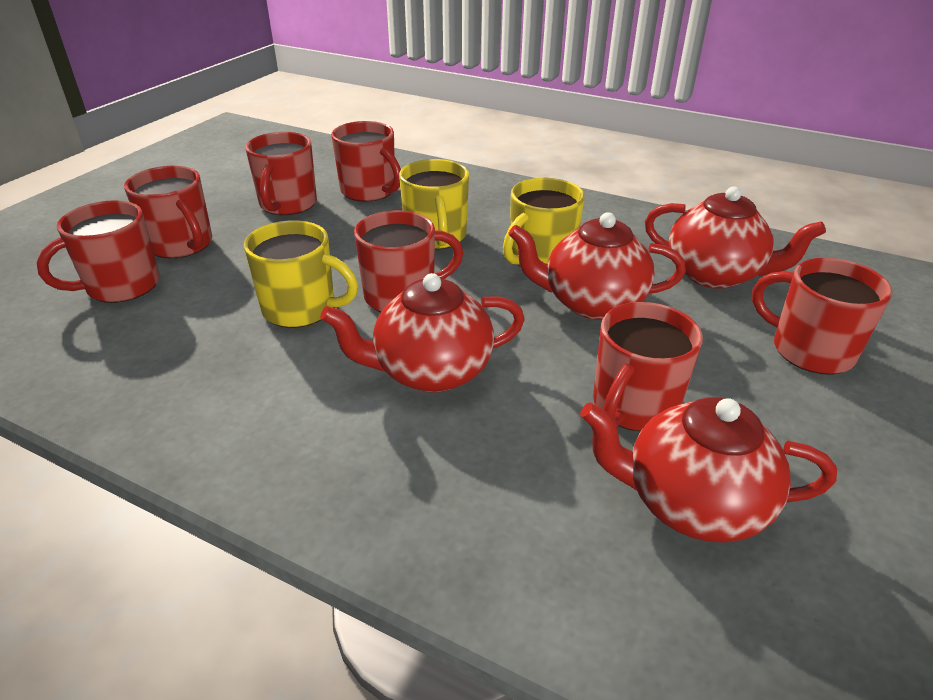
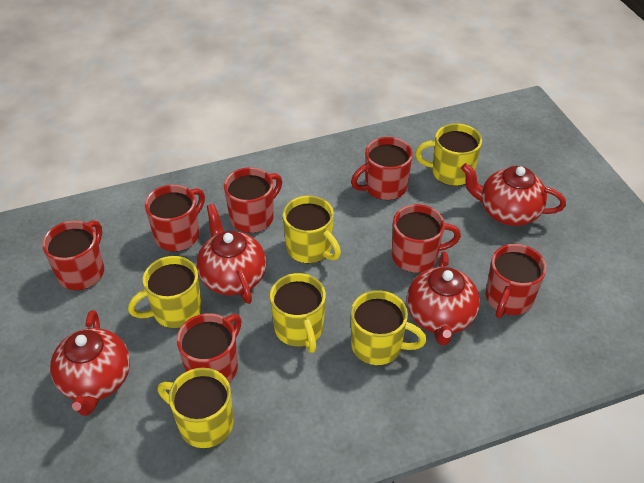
yellow mug: 3 -> 6

